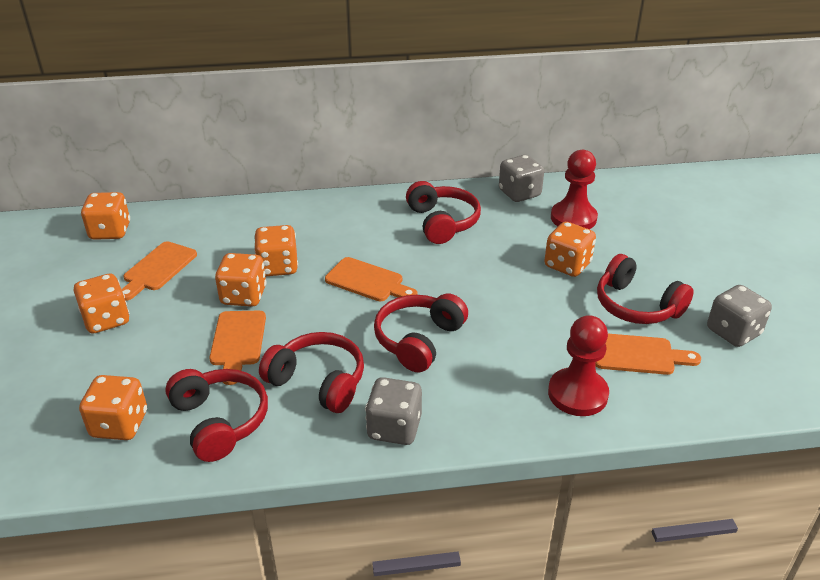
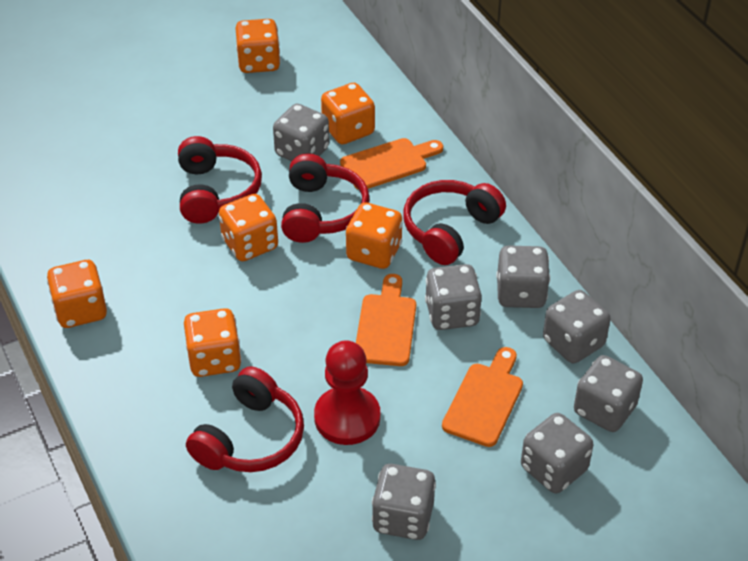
grey dice: 3 -> 7
orange cutting board: 4 -> 3
red headphones: 5 -> 4
red pawn: 2 -> 1

